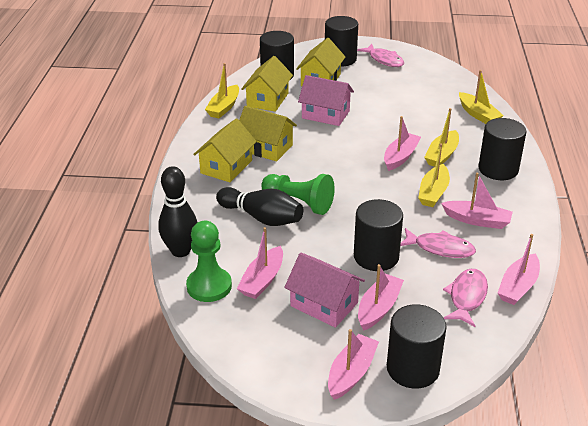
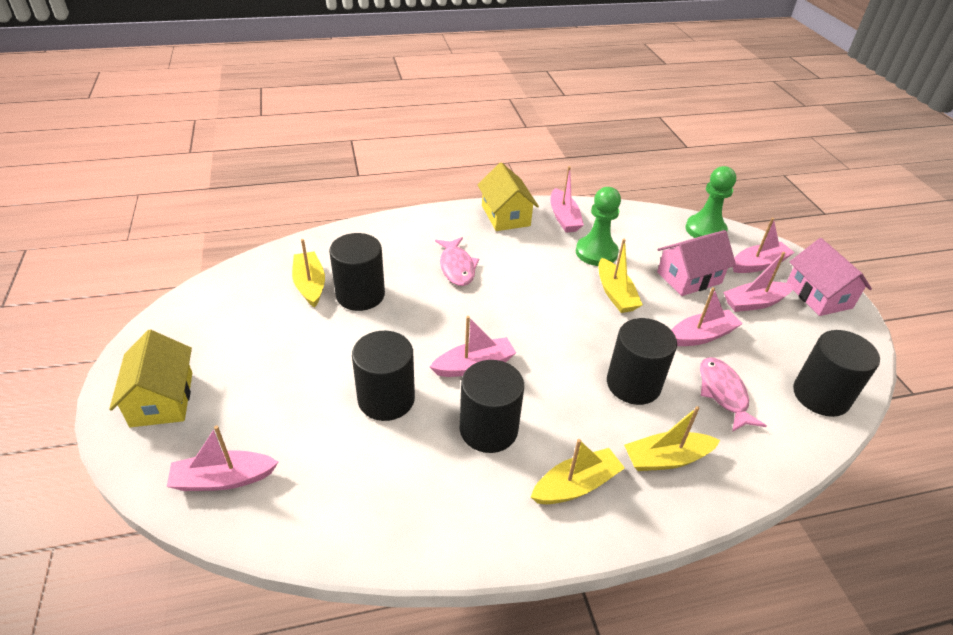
black bowling pin: 2 -> 0
pink fish: 3 -> 2
yellow house: 4 -> 2

